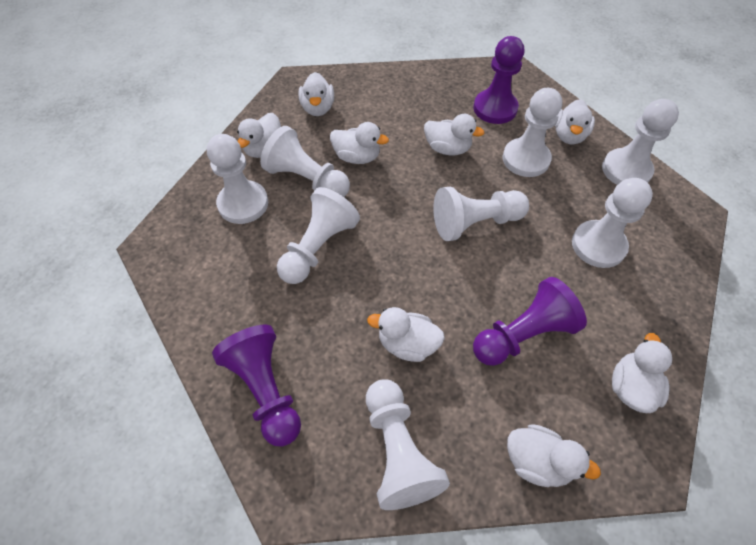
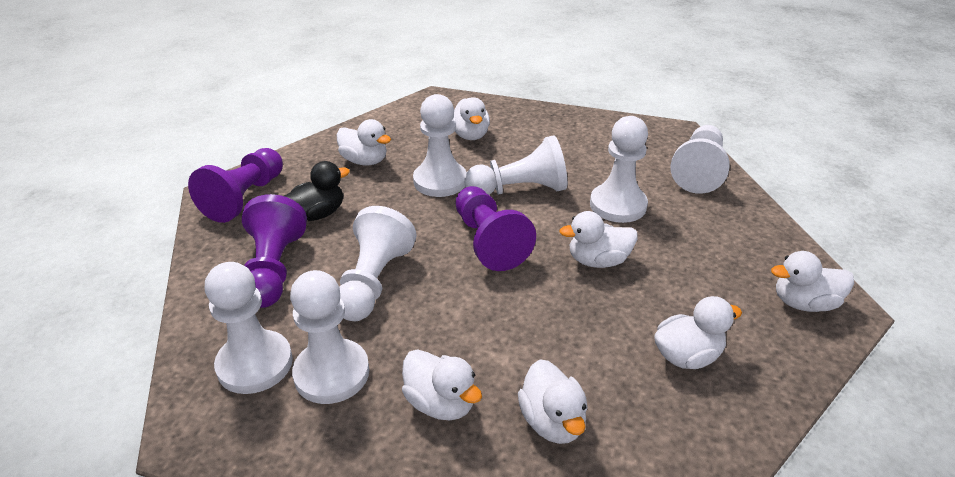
black duck: 0 -> 1
white duck: 8 -> 7
white pawn: 8 -> 7

